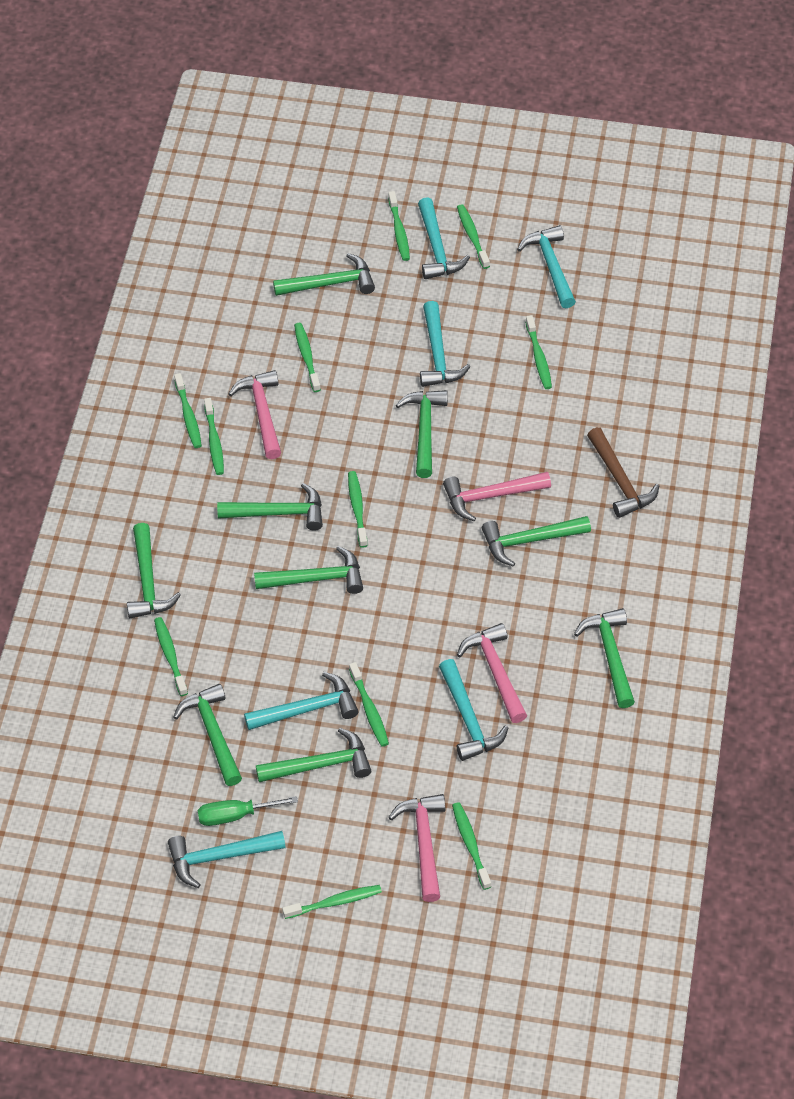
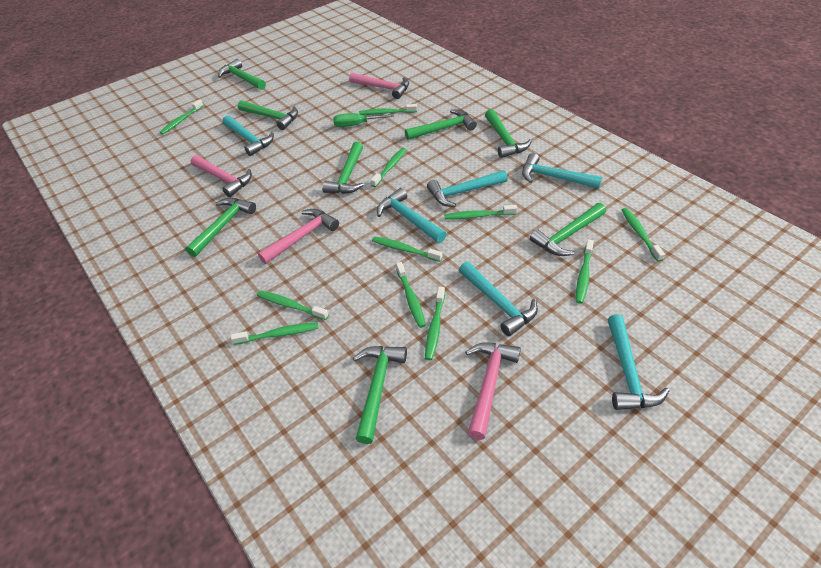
brown hammer: 1 -> 0
green hammer: 9 -> 8

